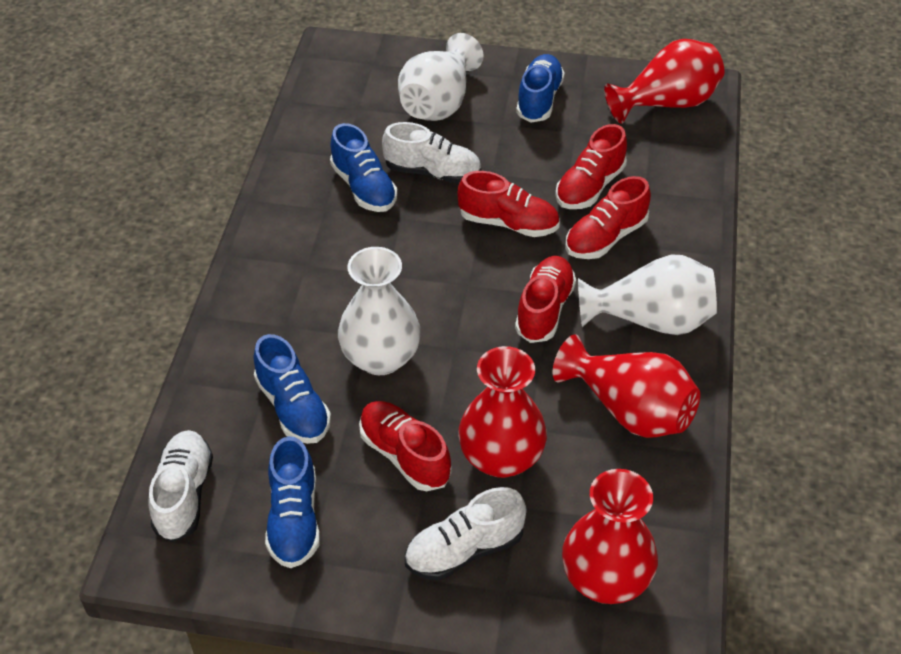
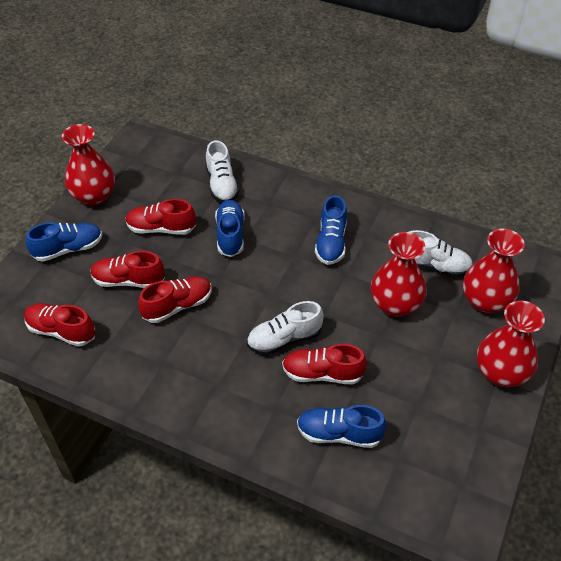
white vase: 3 -> 0

